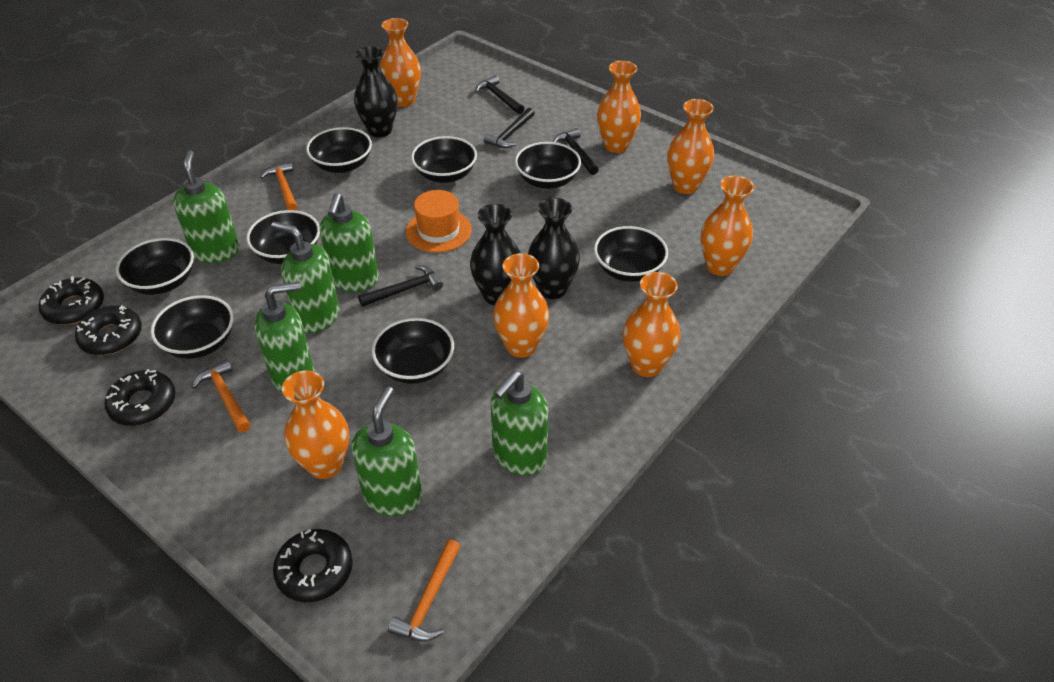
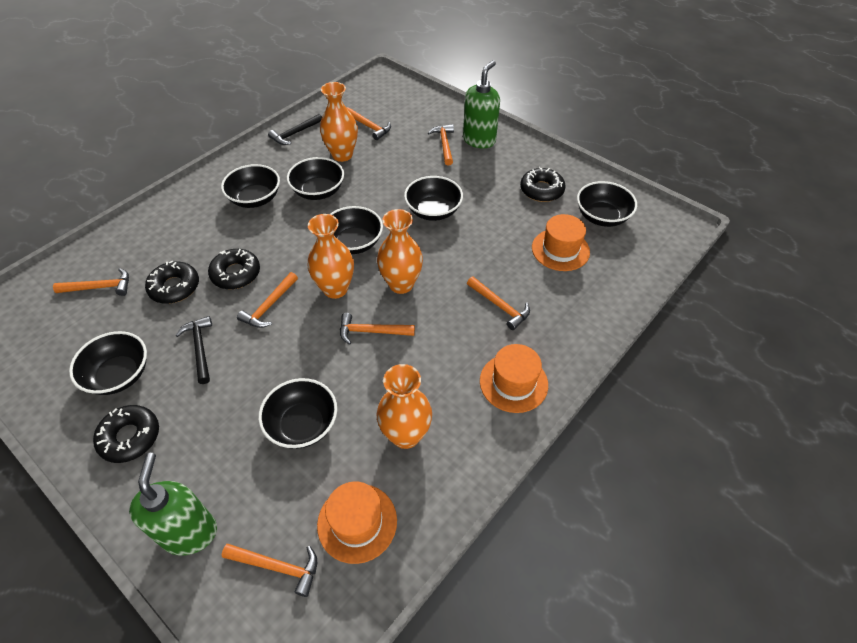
black bowl: 8 -> 7
black hammer: 4 -> 2
black vase: 3 -> 0
green soap dispenser: 6 -> 2
orange hammer: 3 -> 7
orange hat: 1 -> 3
orange vase: 7 -> 4

